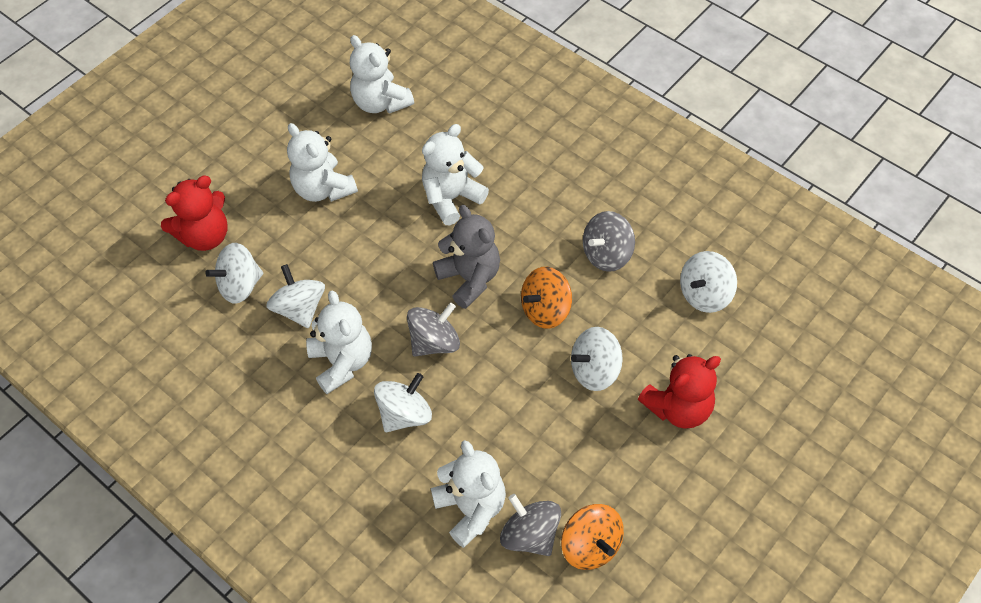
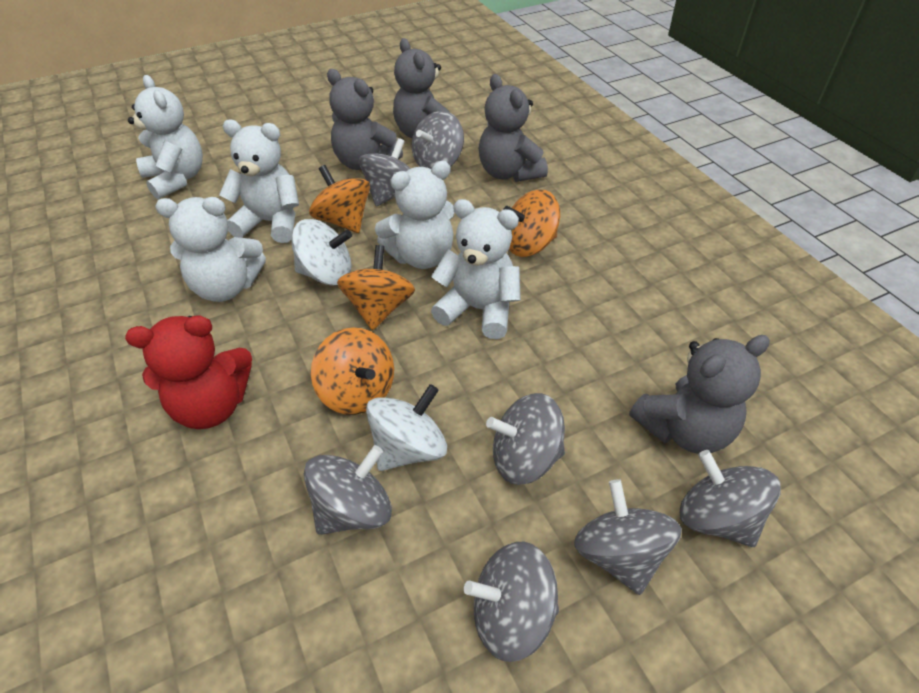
grey spinning top: 3 -> 7
grey teddy bear: 1 -> 4
orange spinning top: 2 -> 4
red teddy bear: 2 -> 1
white spinning top: 5 -> 2

